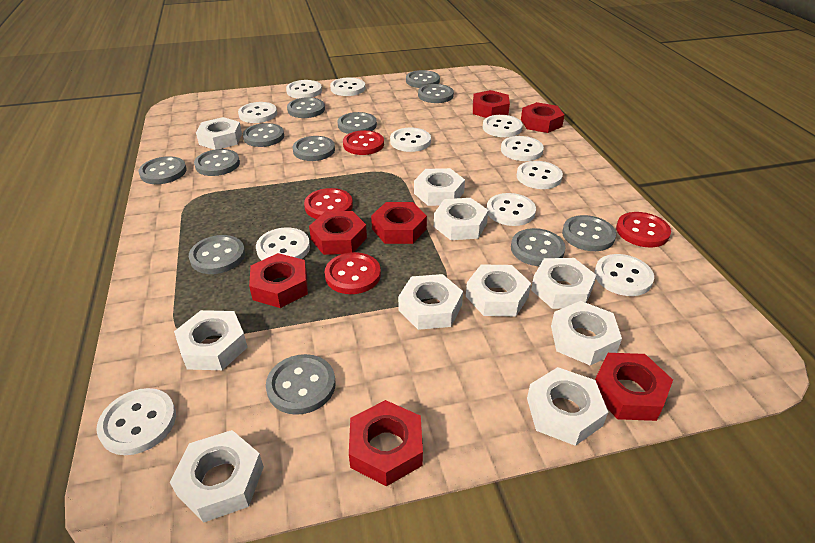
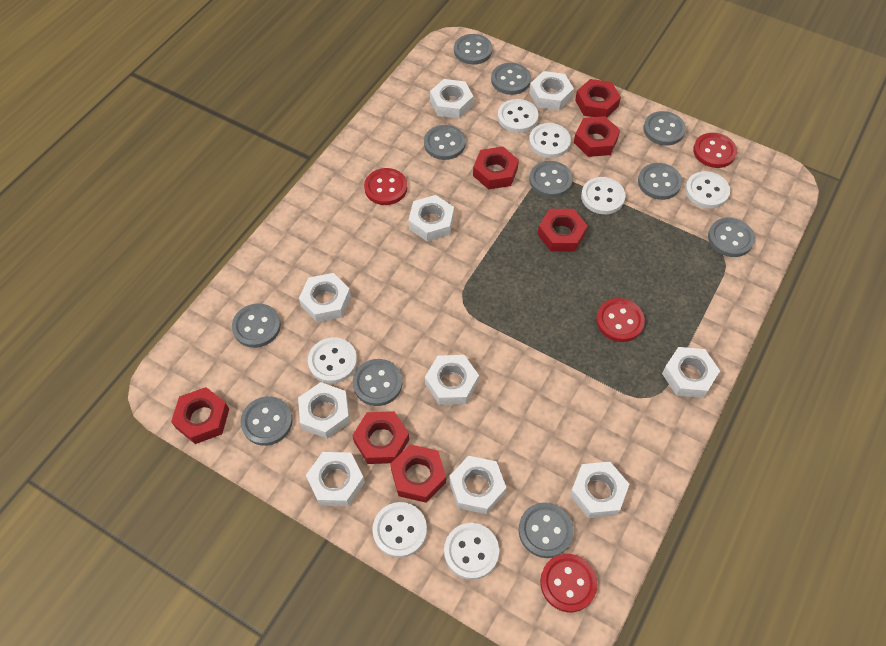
grey button: 12 -> 11
white button: 11 -> 7

